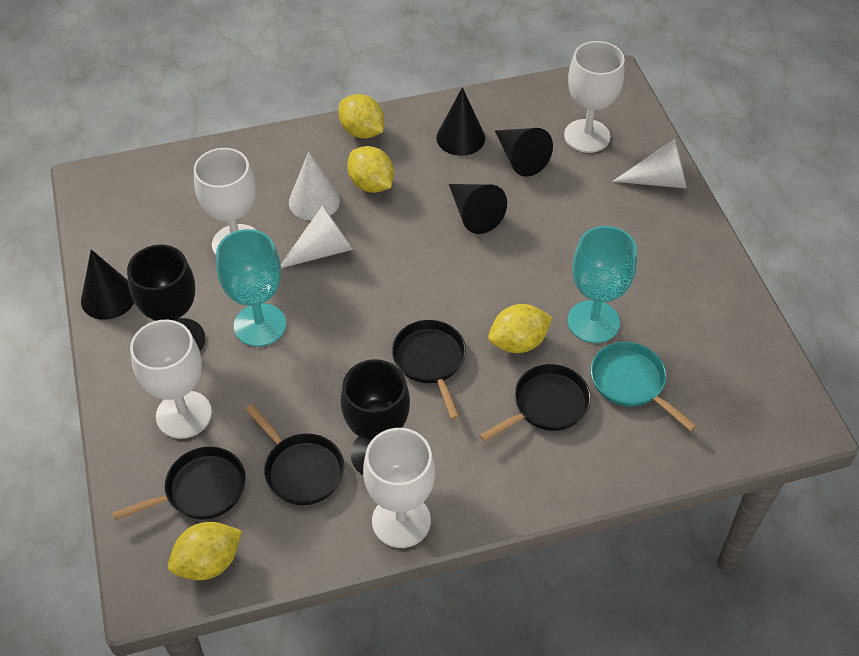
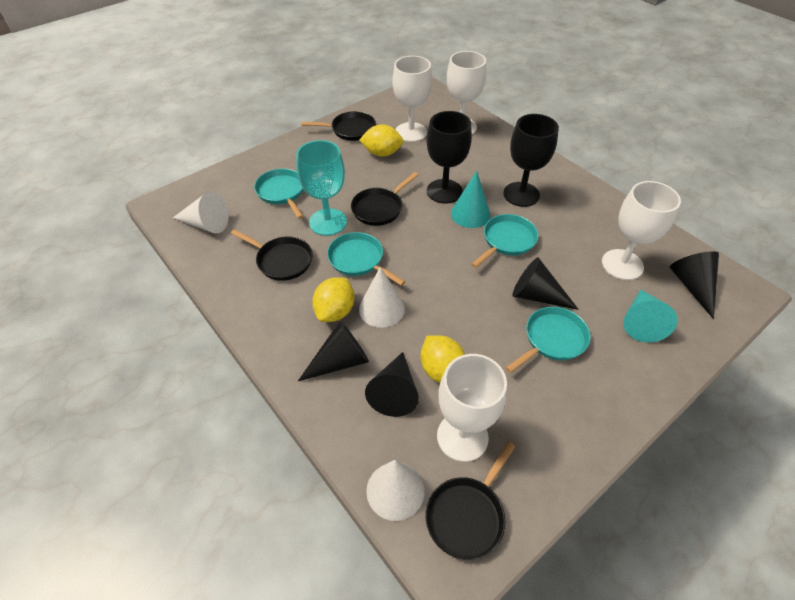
turquoise cone: 0 -> 2
turquoise goblet: 2 -> 1
turquoise pan: 1 -> 4
yellow lemon: 4 -> 3

